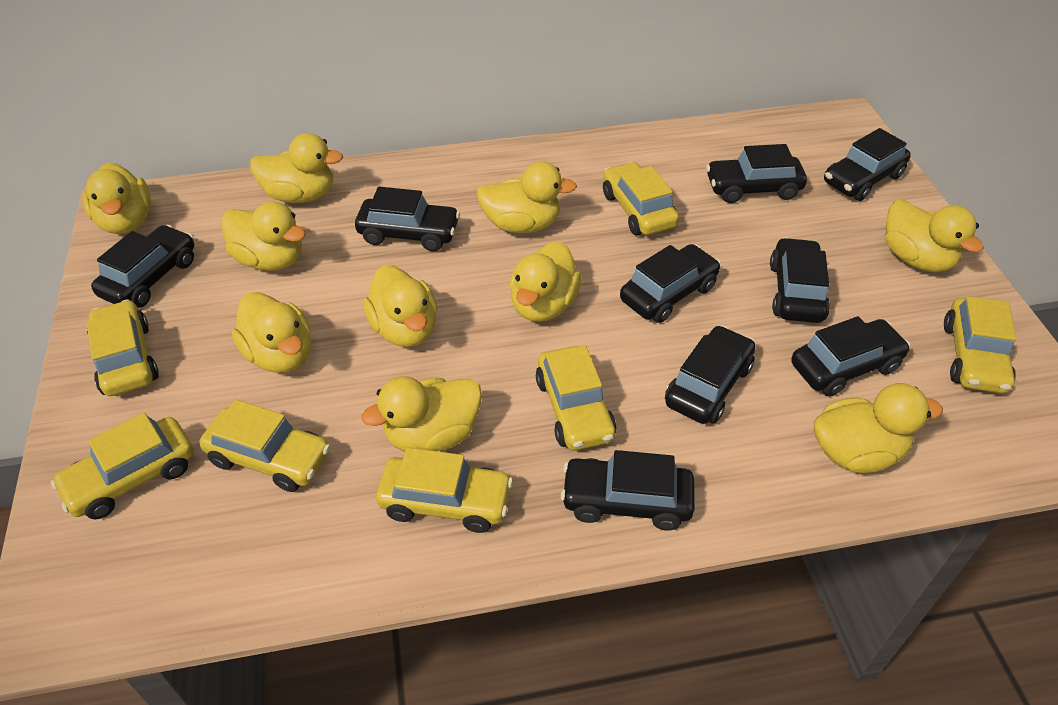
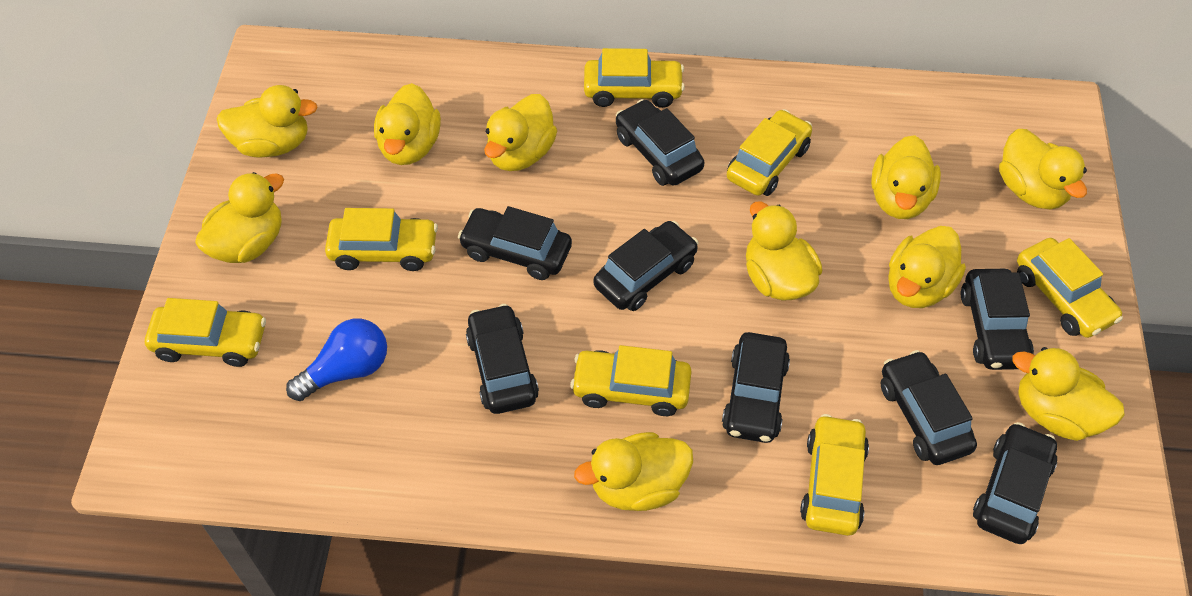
black car: 9 -> 8
blue light bulb: 0 -> 1

